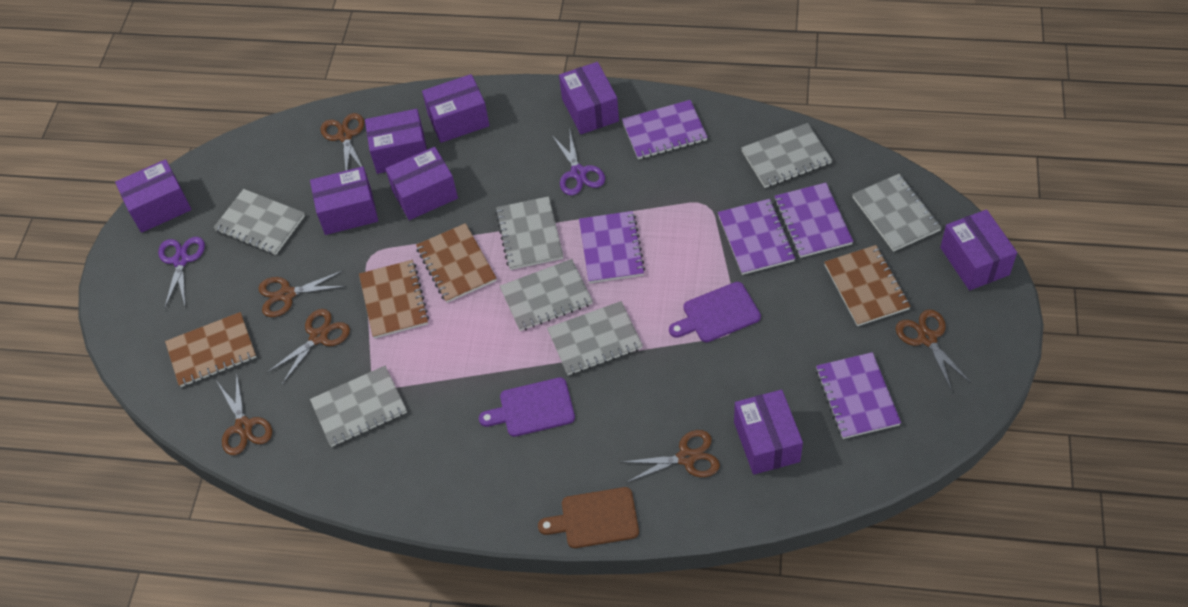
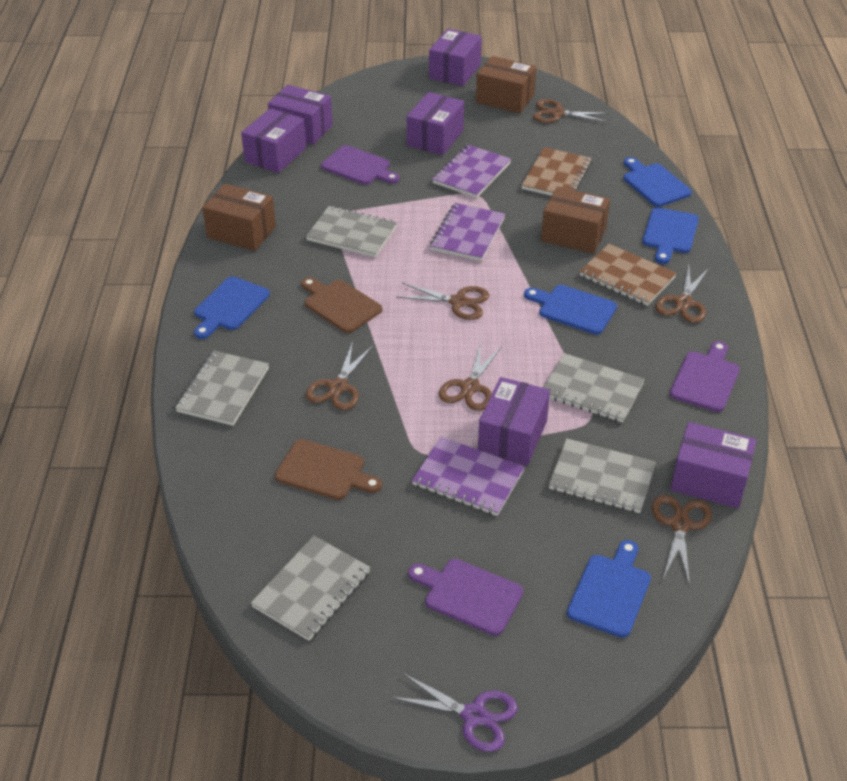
blue cutting board: 0 -> 5
brown box: 0 -> 3
brown cutting board: 1 -> 2
brown notebook: 4 -> 2
grey notebook: 7 -> 5
purple box: 8 -> 6
purple cutting board: 2 -> 3
purple notebook: 5 -> 3
purple scissors: 2 -> 1

